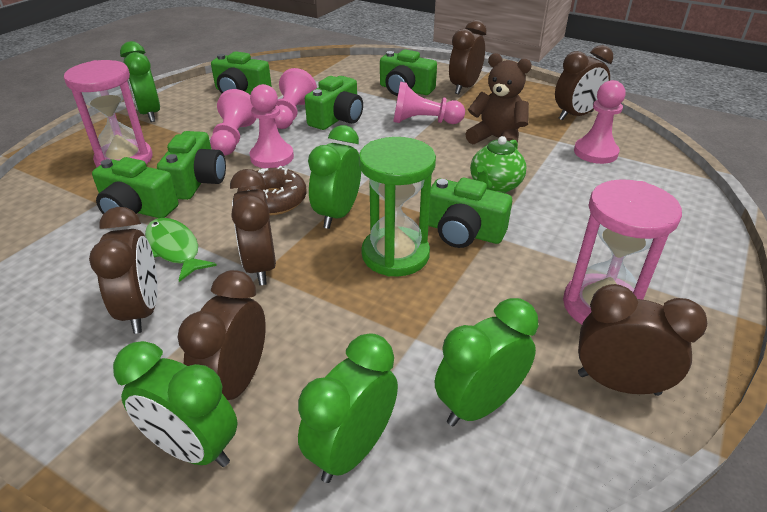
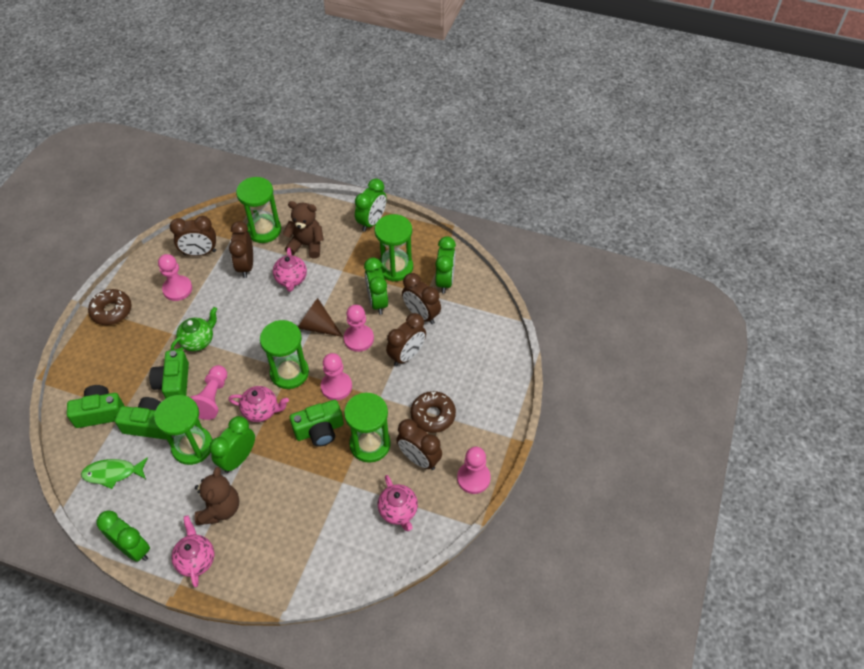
brown clock: 6 -> 5
brown cone: 0 -> 1
brown donut: 1 -> 2
brown teddy bear: 1 -> 2
green camera: 6 -> 4
green hourglass: 1 -> 5
pink hourglass: 2 -> 0
pink teapot: 0 -> 4

